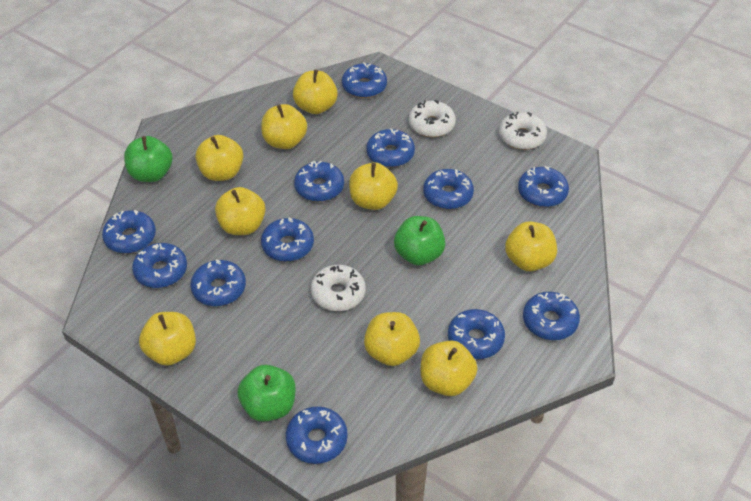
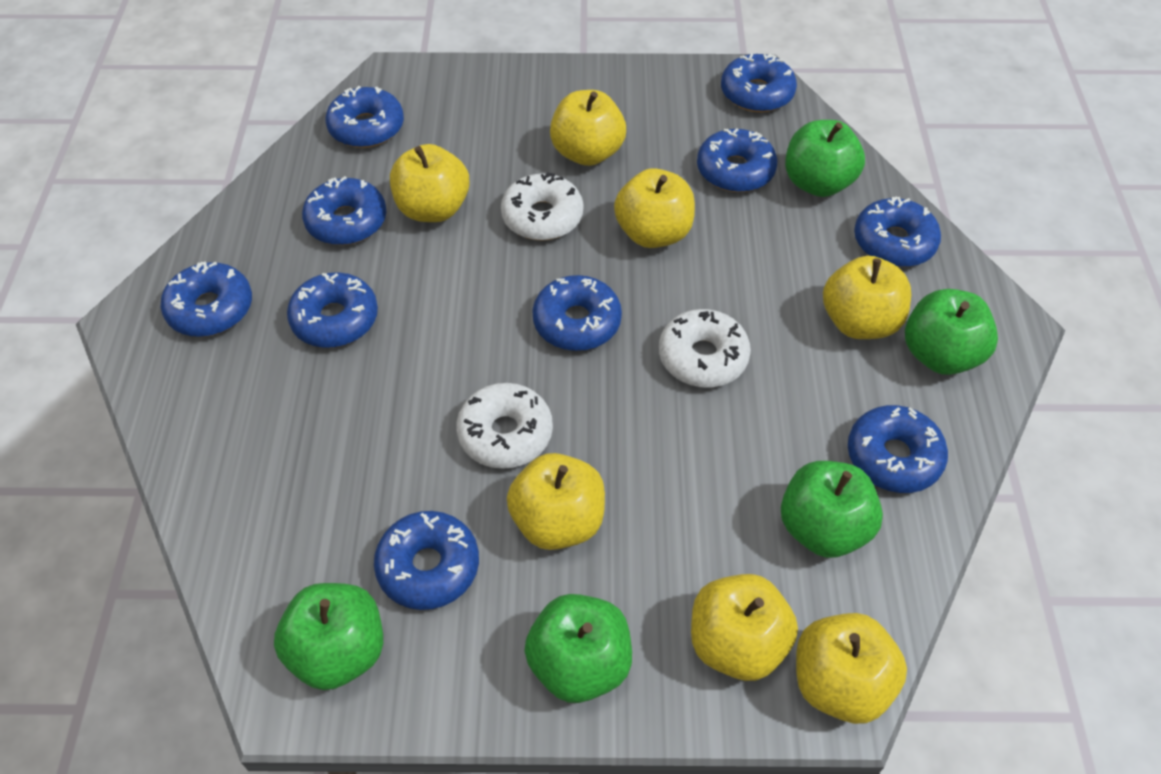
blue donut: 12 -> 10
green apple: 3 -> 5
yellow apple: 9 -> 7

